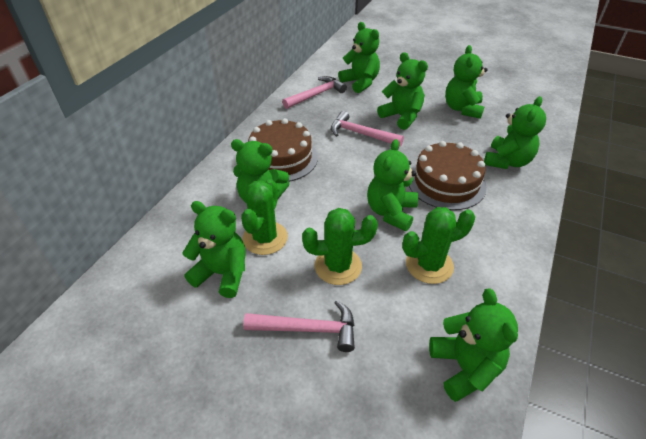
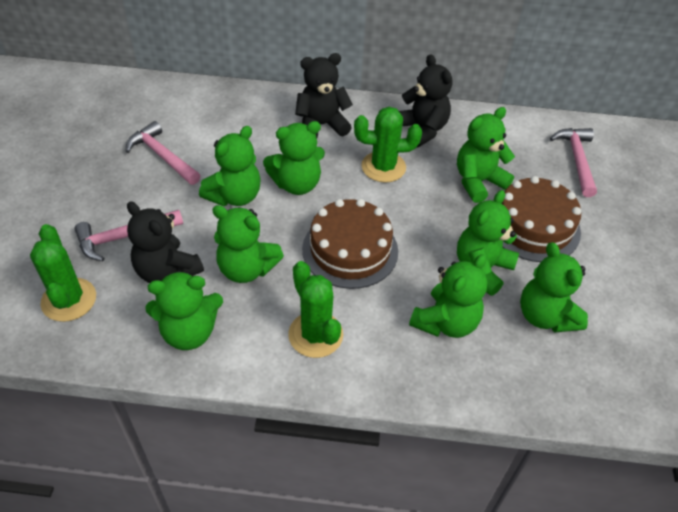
black teddy bear: 0 -> 3

